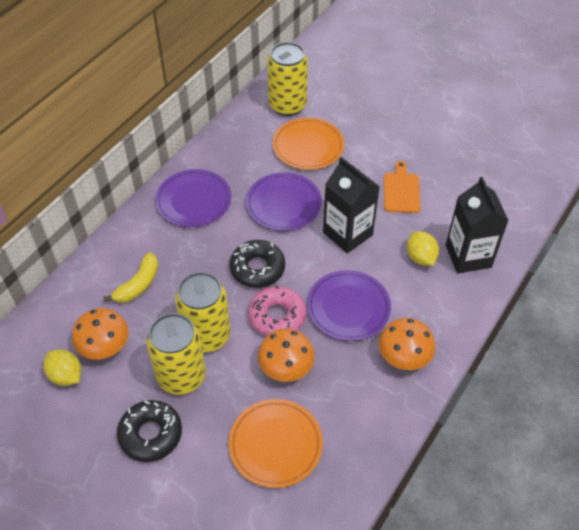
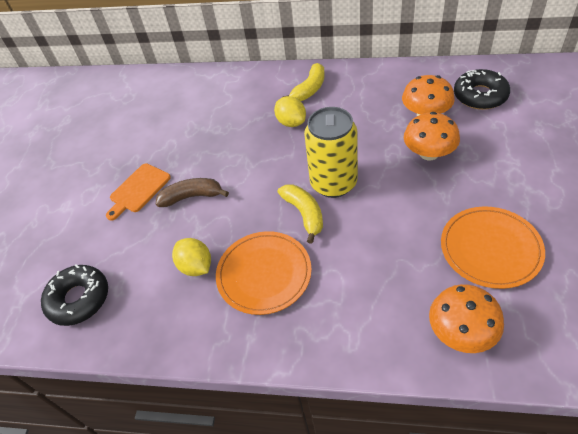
black carton: 2 -> 0
brown banana: 0 -> 1
pink donut: 1 -> 0
purple plate: 3 -> 0
yellow banana: 1 -> 2
yellow can: 3 -> 1

